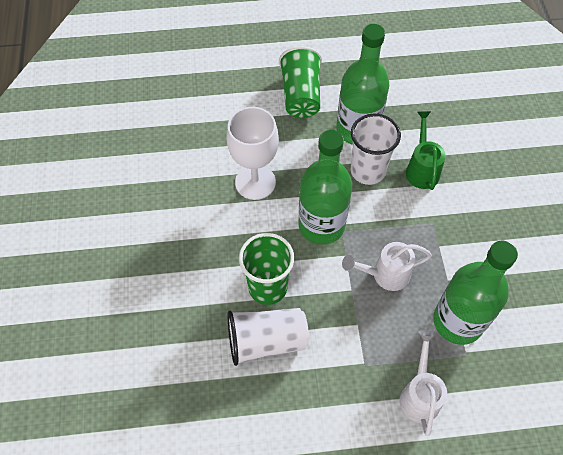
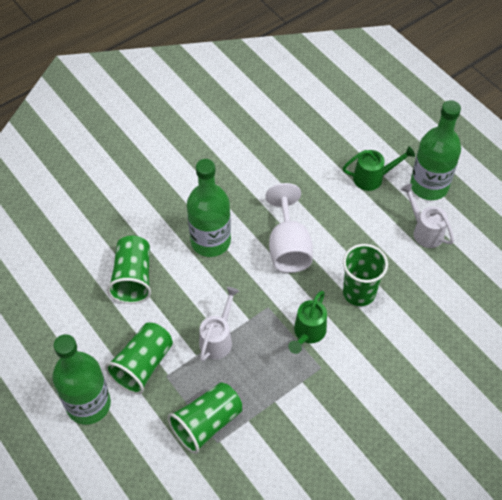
green cup: 2 -> 4
green watering can: 1 -> 2
white cup: 2 -> 0

